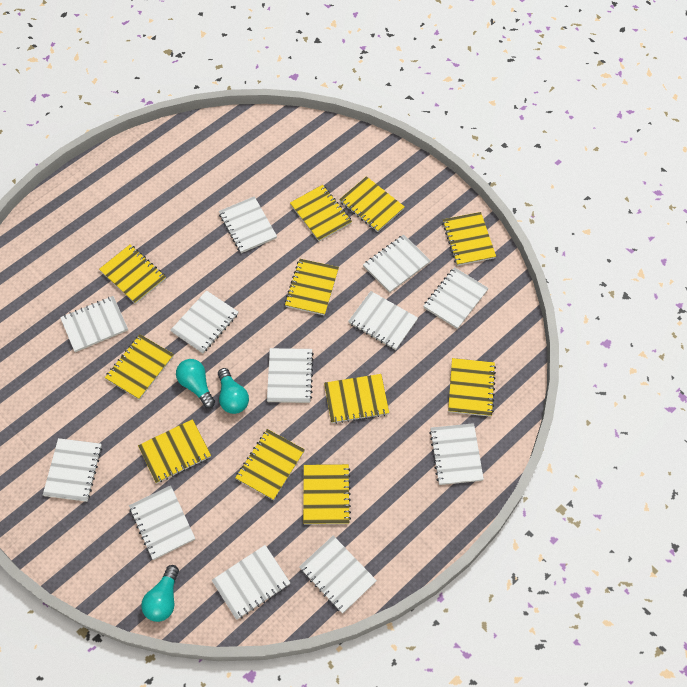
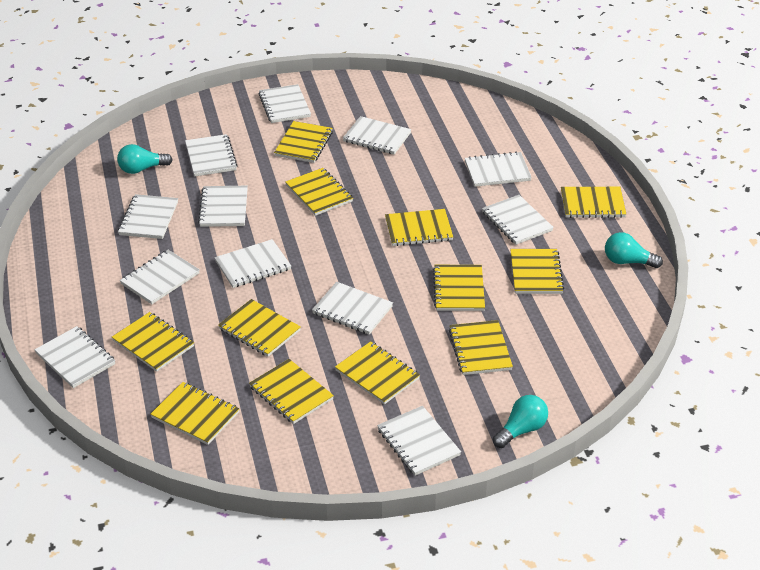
yellow notebook: 11 -> 12

